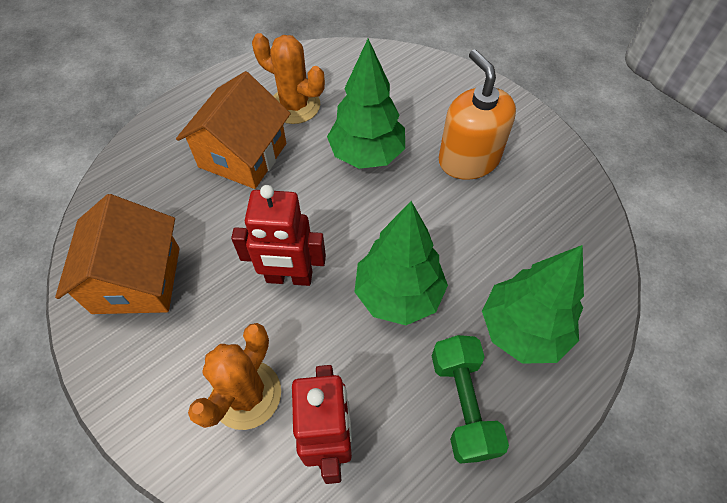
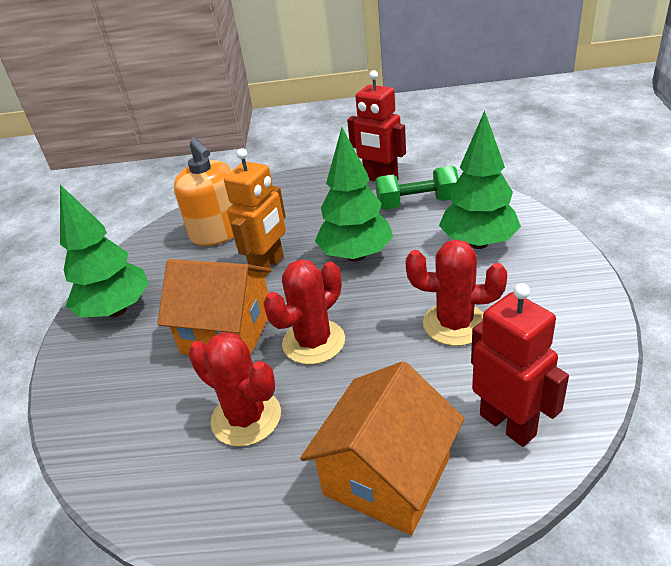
orange cactus: 2 -> 0
orange robot: 0 -> 1
red cactus: 0 -> 3

